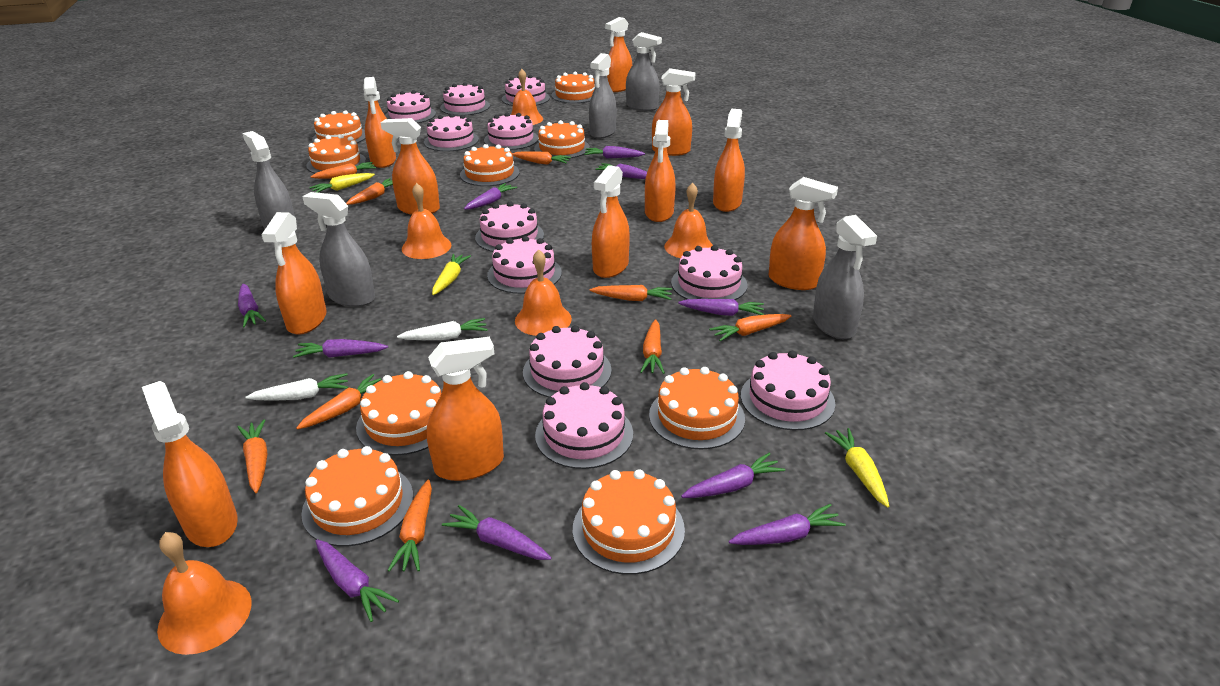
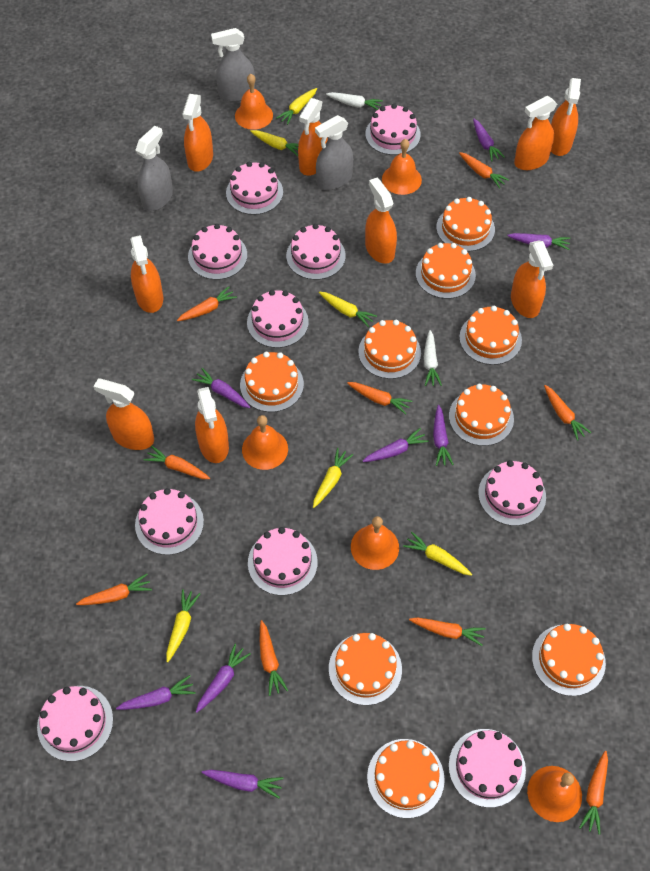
grey spray bottle: 5 -> 3
orange spray bottle: 11 -> 9
pink cake: 11 -> 10
purple carrot: 10 -> 8
yellow carrot: 3 -> 6

